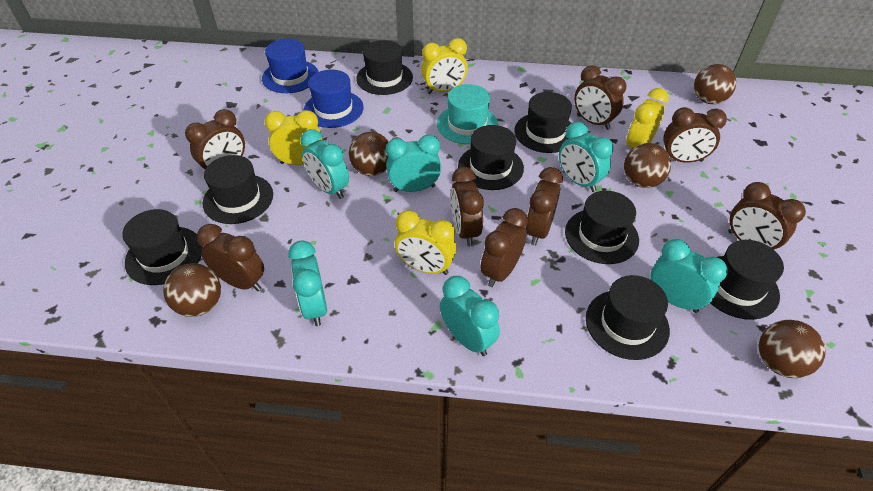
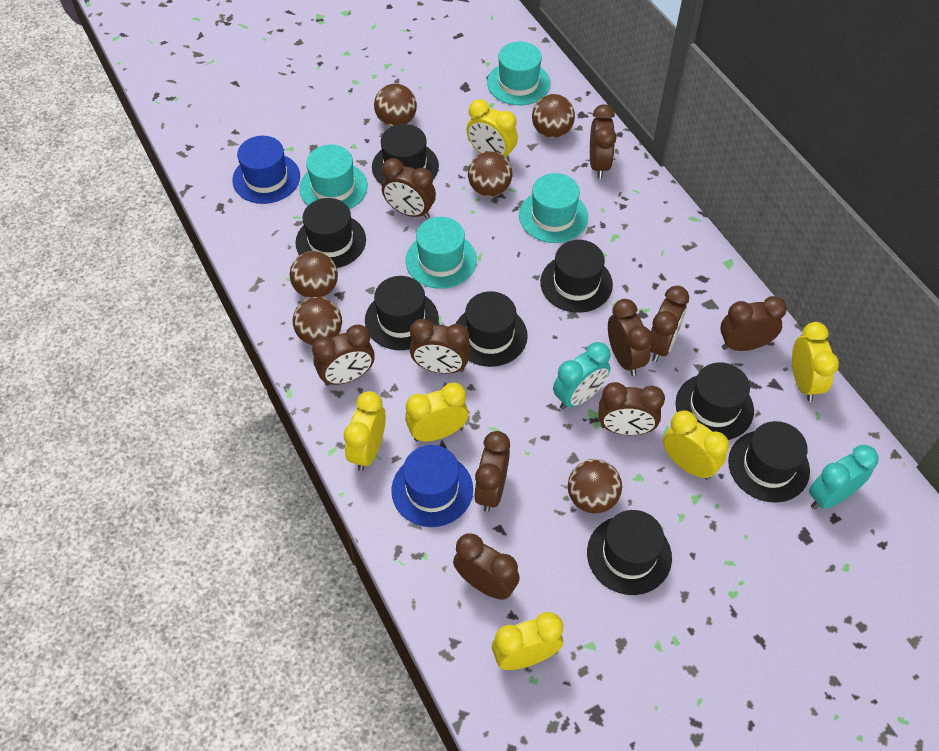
brown ball: 5 -> 6
brown clock: 8 -> 10
turquoise clock: 6 -> 2
turquoise hat: 1 -> 4
yellow clock: 4 -> 6

